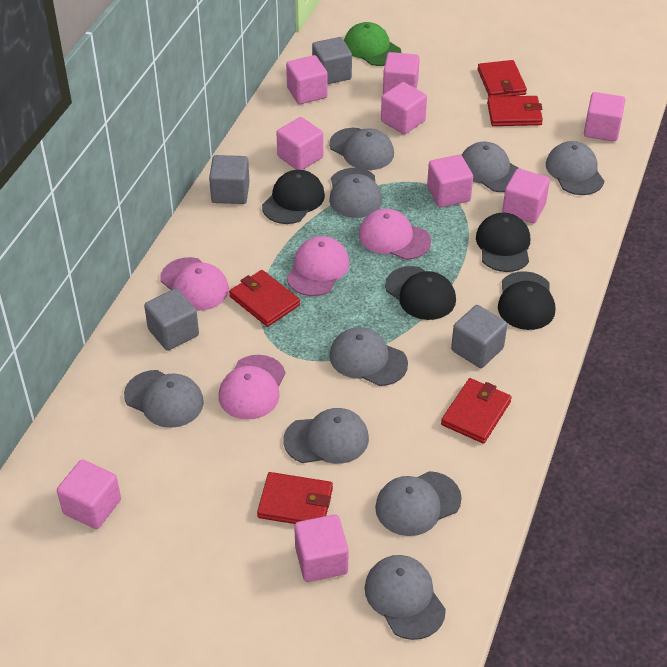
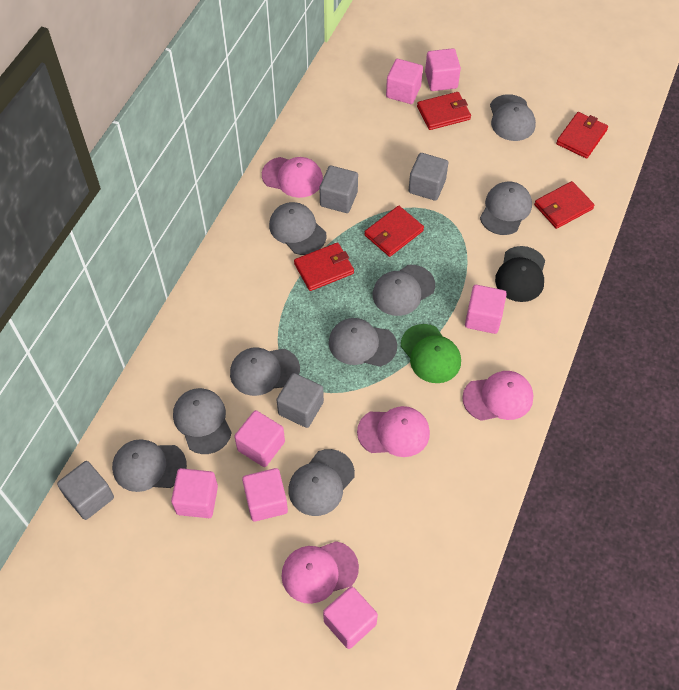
black cap: 4 -> 1
pink cube: 9 -> 7

